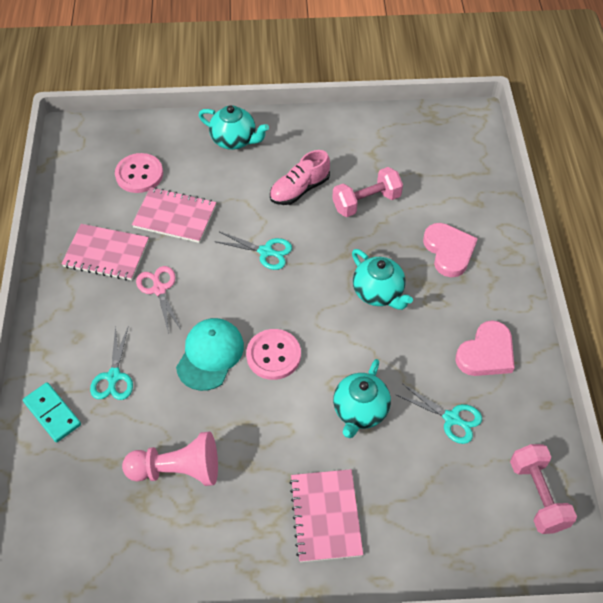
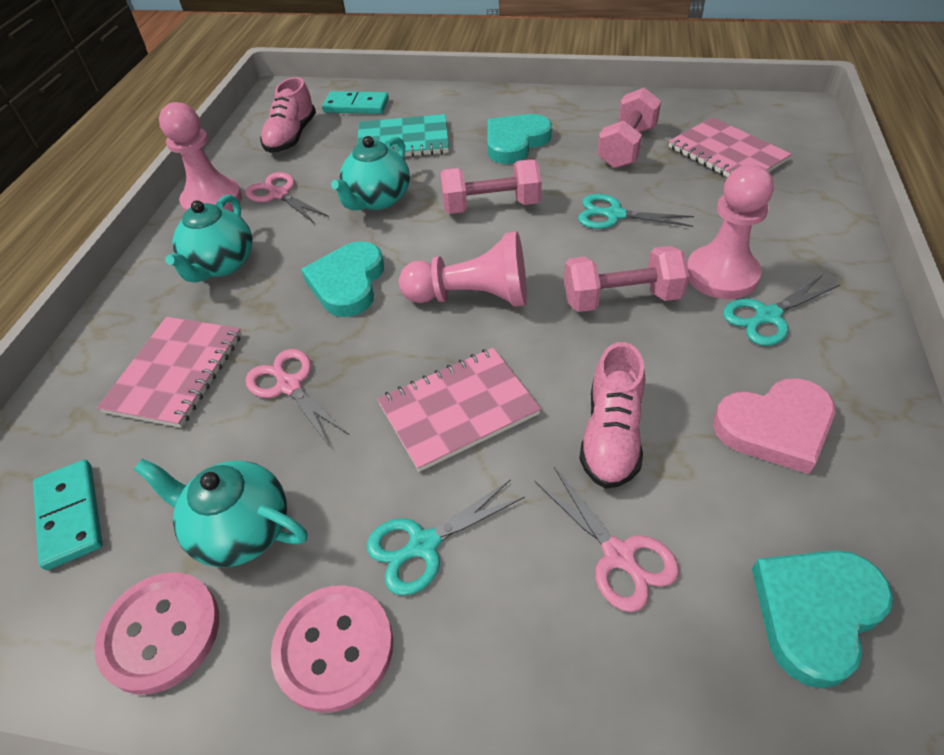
pink dumbbell: 2 -> 3
pink heart: 2 -> 1
pink pawn: 1 -> 3
pink scissors: 1 -> 3
pink shoe: 1 -> 2
turquoise cap: 1 -> 0
turquoise domino: 1 -> 2
turquoise heart: 0 -> 3
turquoise notebook: 0 -> 1

